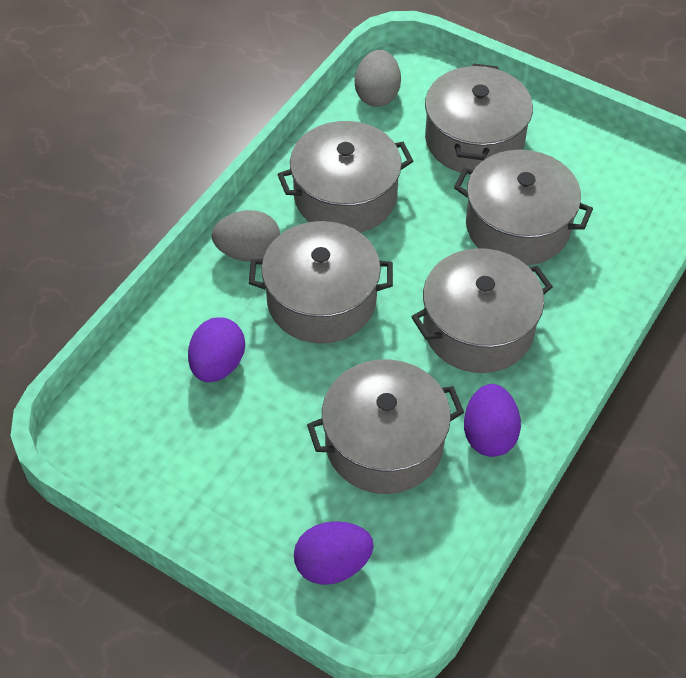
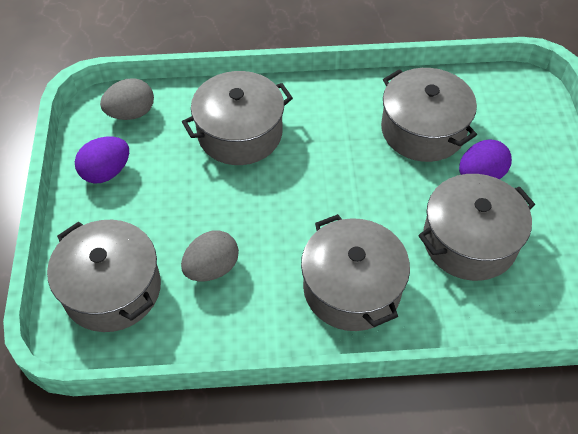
grey pot: 6 -> 5
purple egg: 3 -> 2

